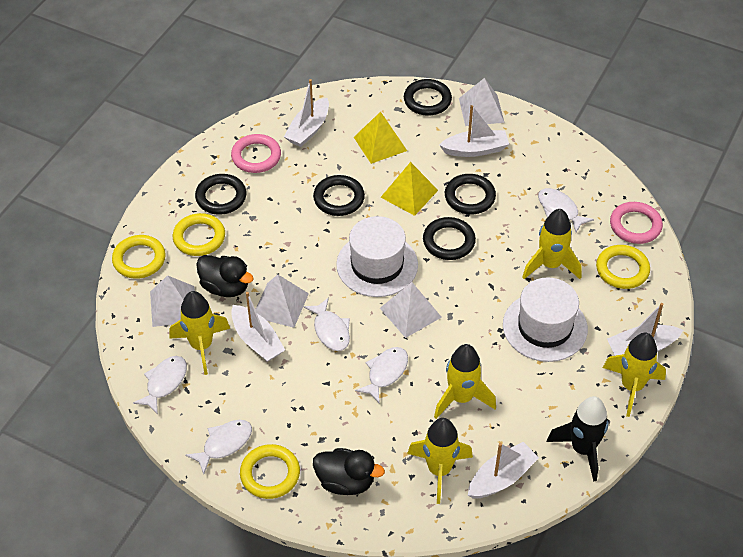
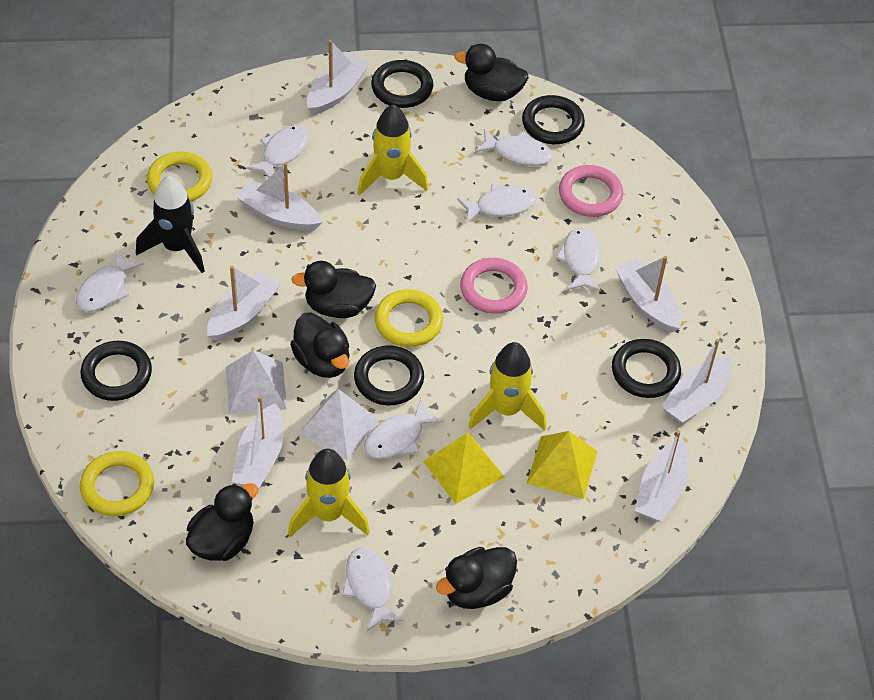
black duck: 2 -> 5
white boat: 5 -> 7
white fish: 5 -> 7
white hat: 2 -> 0
white pyramid: 4 -> 2
yellow ring: 4 -> 3
yellow rocket: 5 -> 3

